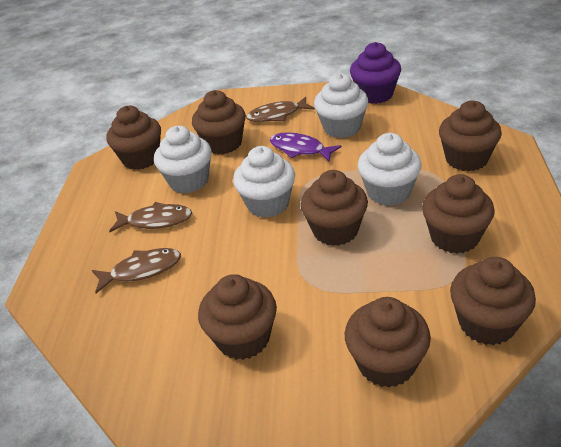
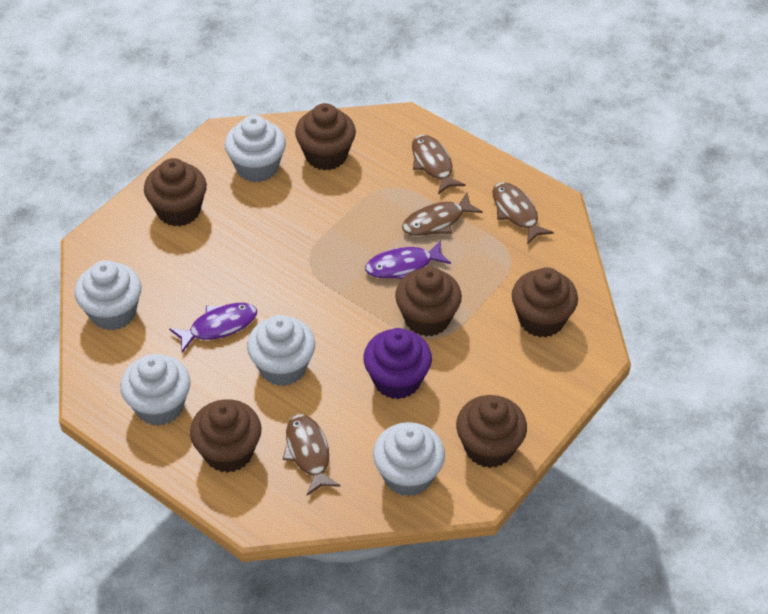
brown cupcake: 8 -> 6
brown fish: 3 -> 4
purple fish: 1 -> 2
white cupcake: 4 -> 5

